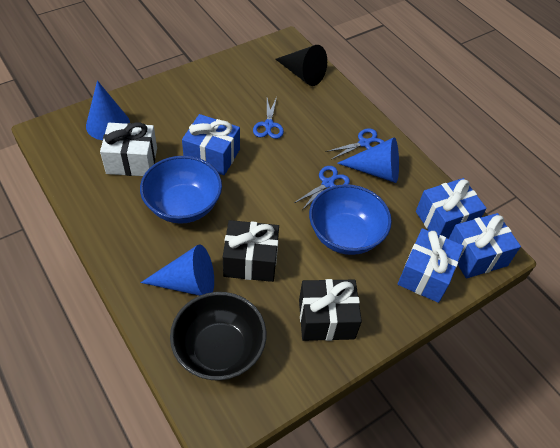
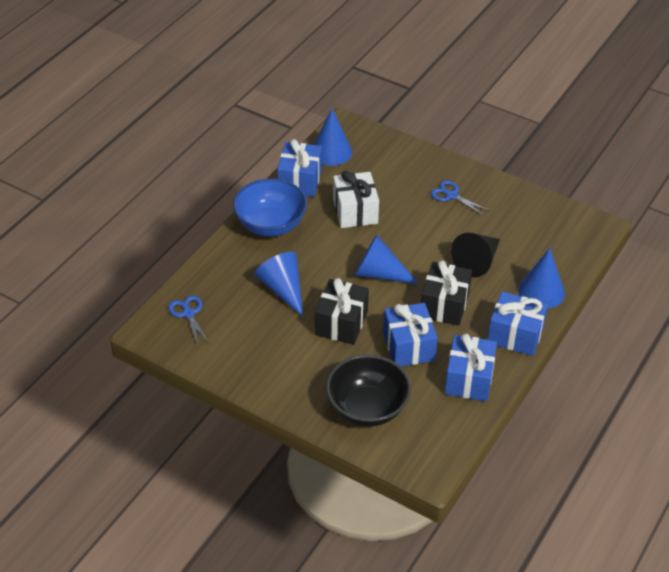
blue bowl: 2 -> 1
blue cone: 3 -> 4
blue scissors: 3 -> 2

